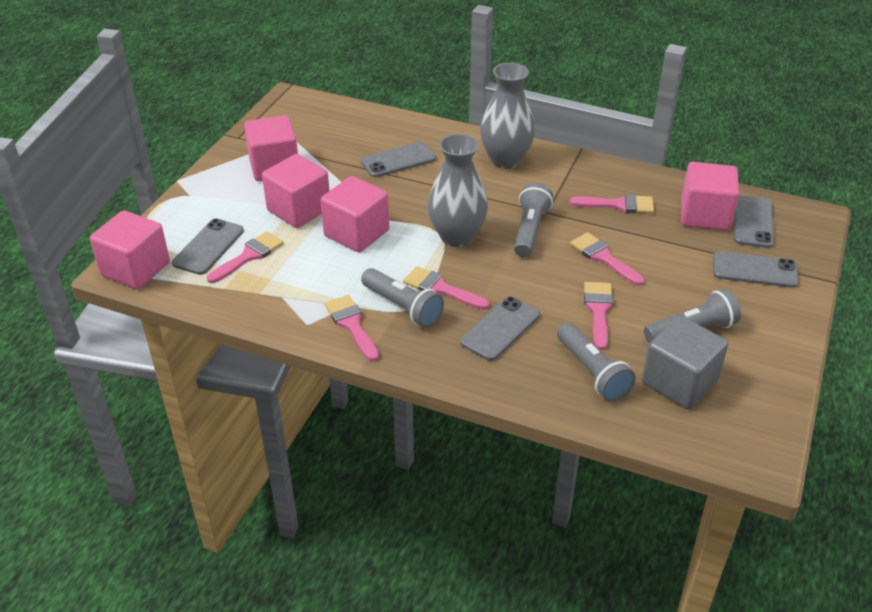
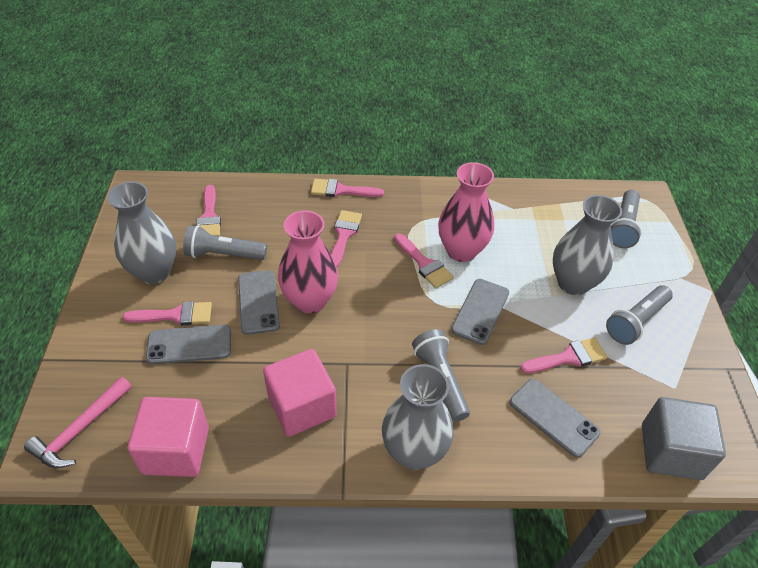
grey phone: 5 -> 4
grey vase: 2 -> 3
pink cube: 5 -> 2
pink hammer: 0 -> 1
pink vase: 0 -> 2

